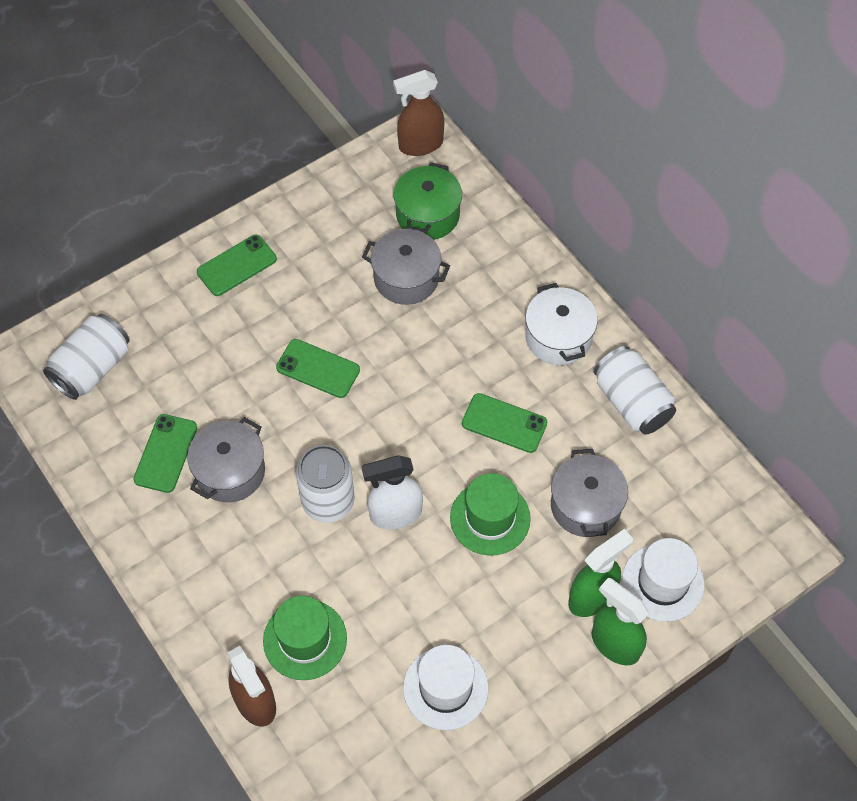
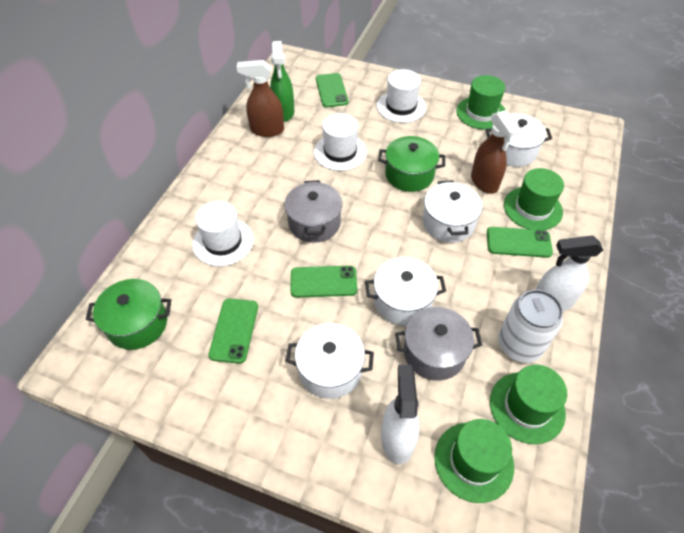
green hat: 2 -> 4
green pot: 1 -> 2
green spray bottle: 2 -> 1
grey pot: 3 -> 2
white can: 3 -> 1
white hat: 2 -> 3
white pot: 1 -> 4
white spray bottle: 1 -> 2

